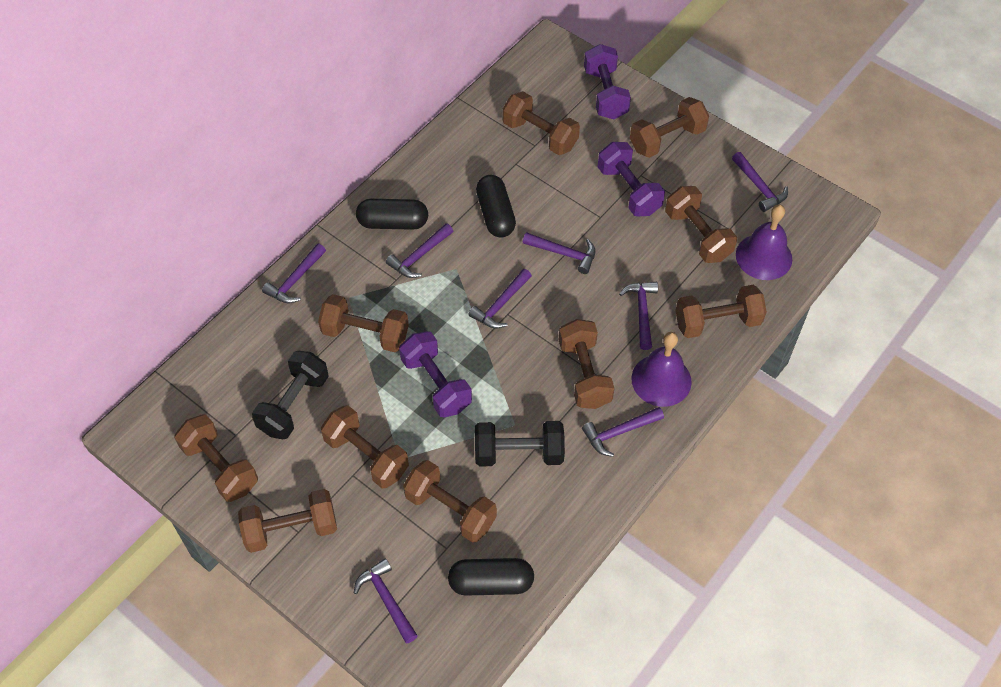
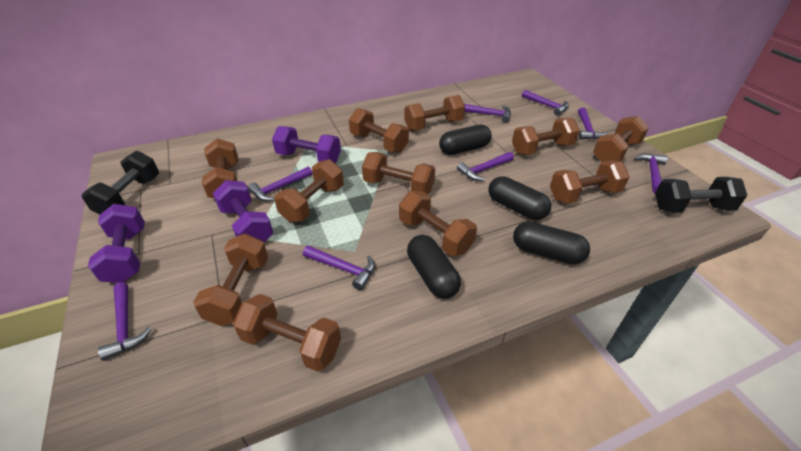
black capsule: 3 -> 4
brown dumbbell: 10 -> 11
purple bell: 2 -> 0

